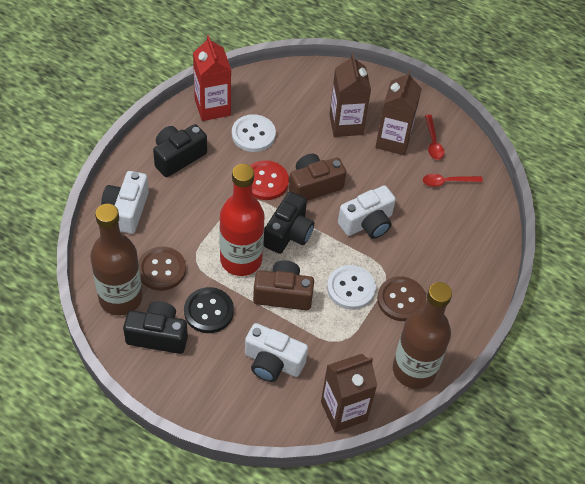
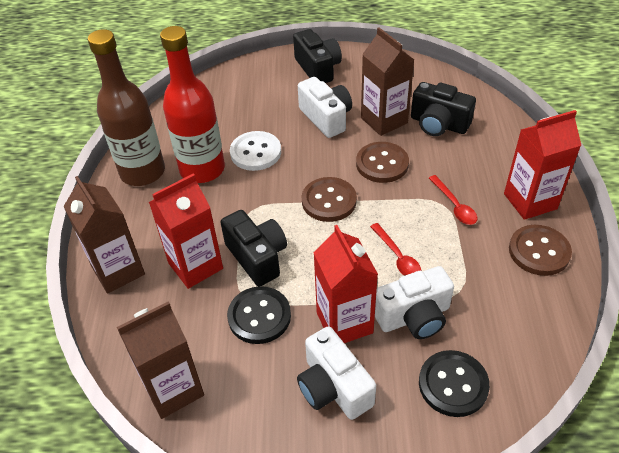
black button: 1 -> 2
brown bottle: 2 -> 1
brown button: 2 -> 3
brown camera: 2 -> 0
red button: 1 -> 0
red carton: 1 -> 3
white button: 2 -> 1

